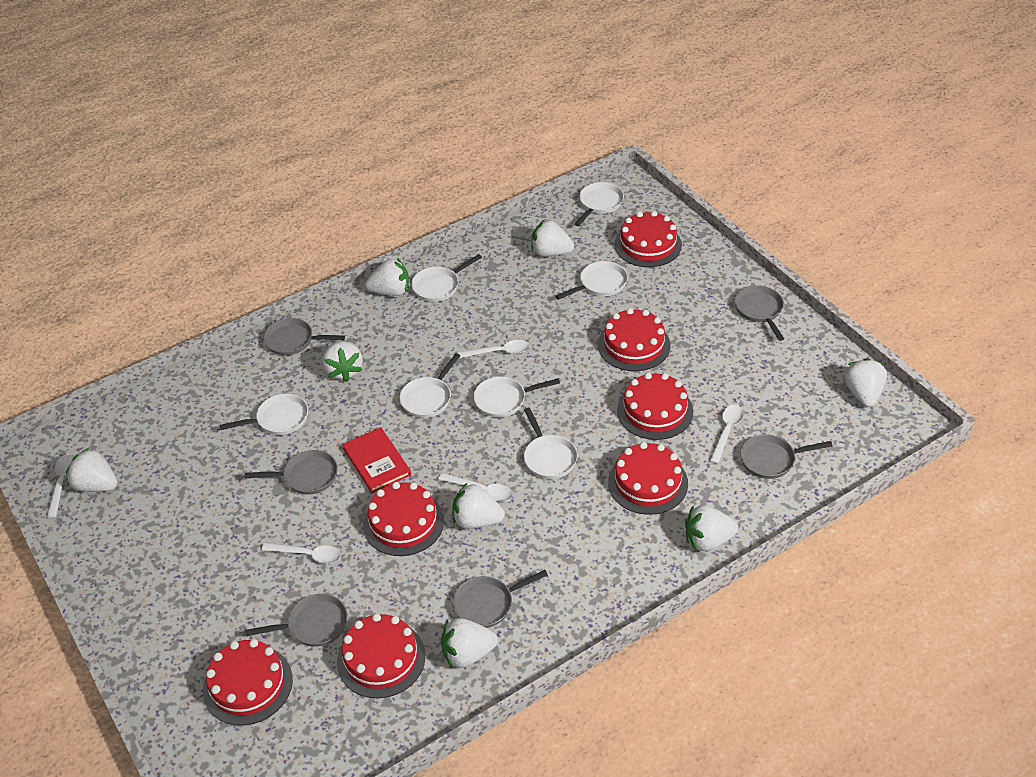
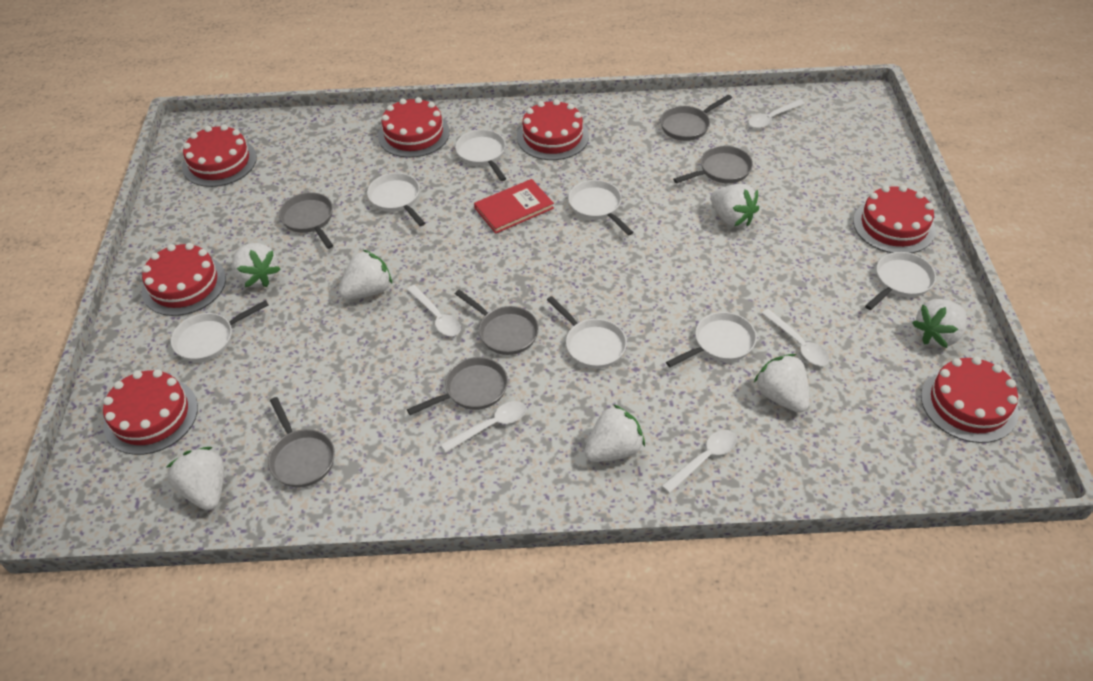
white strawberry: 8 -> 7

